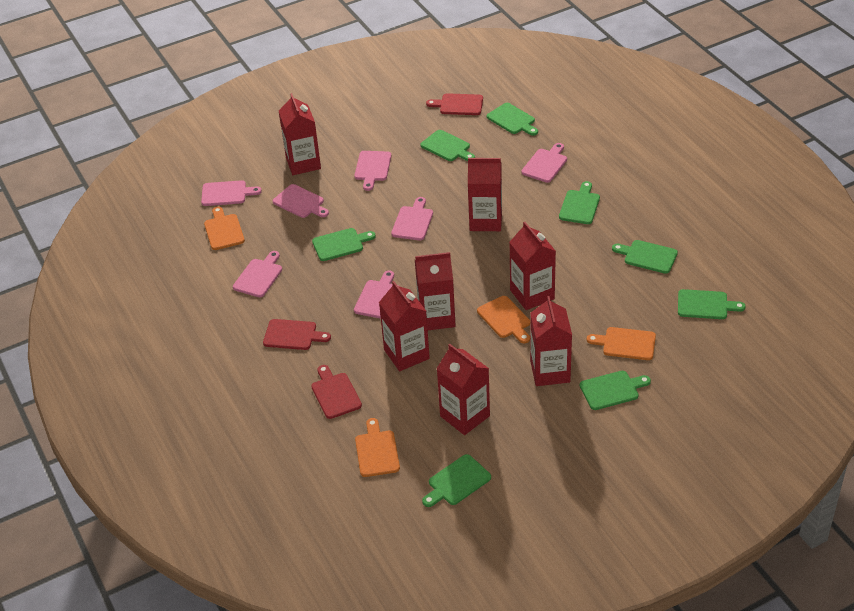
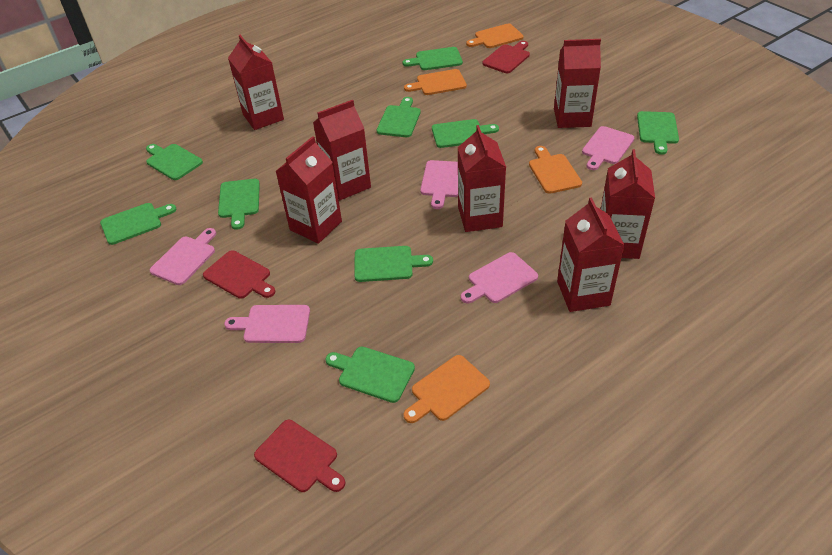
green cutting board: 8 -> 9
pink cutting board: 7 -> 5

